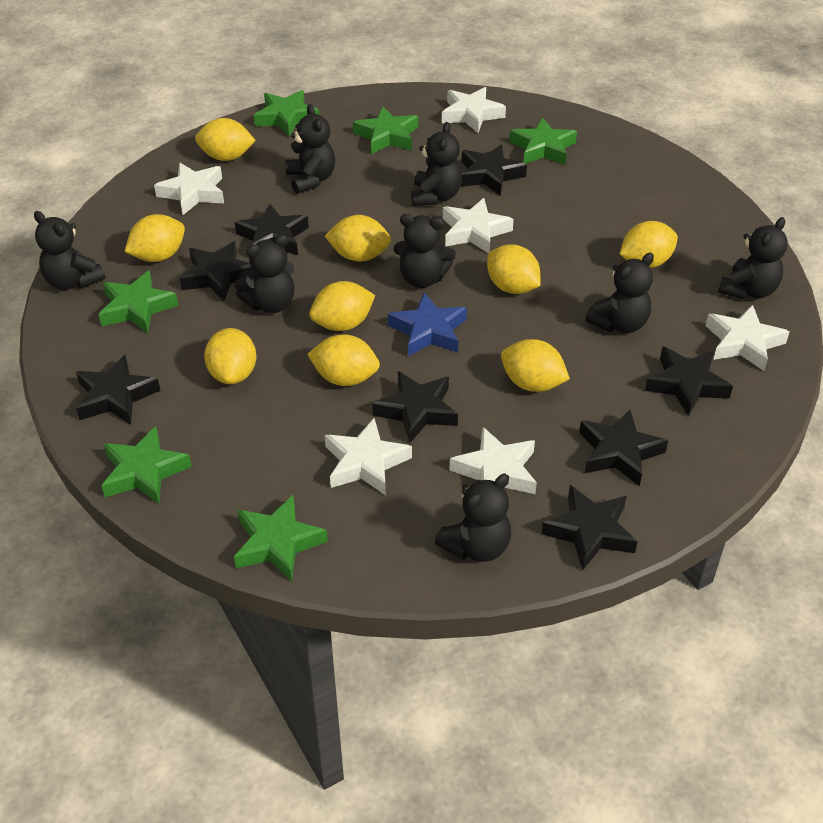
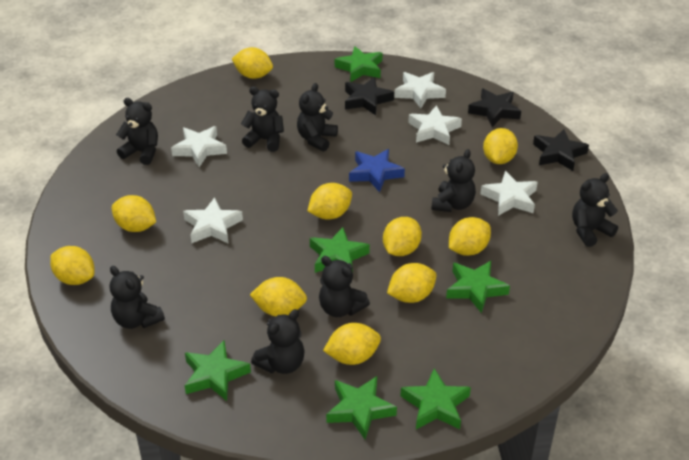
black star: 8 -> 3
white star: 6 -> 5
yellow lemon: 9 -> 10

